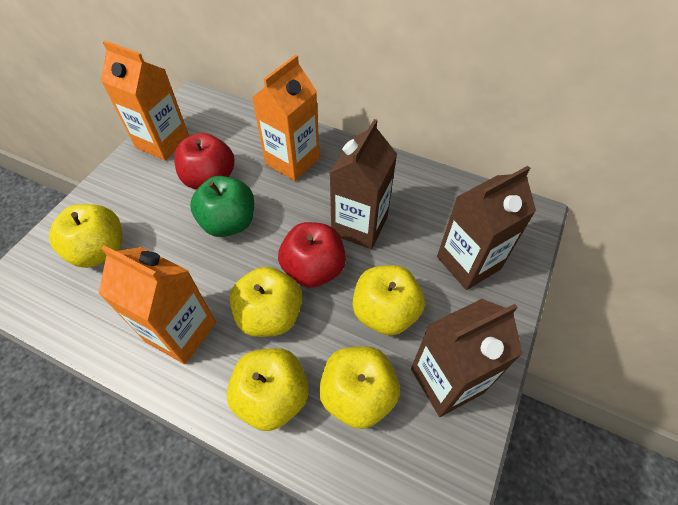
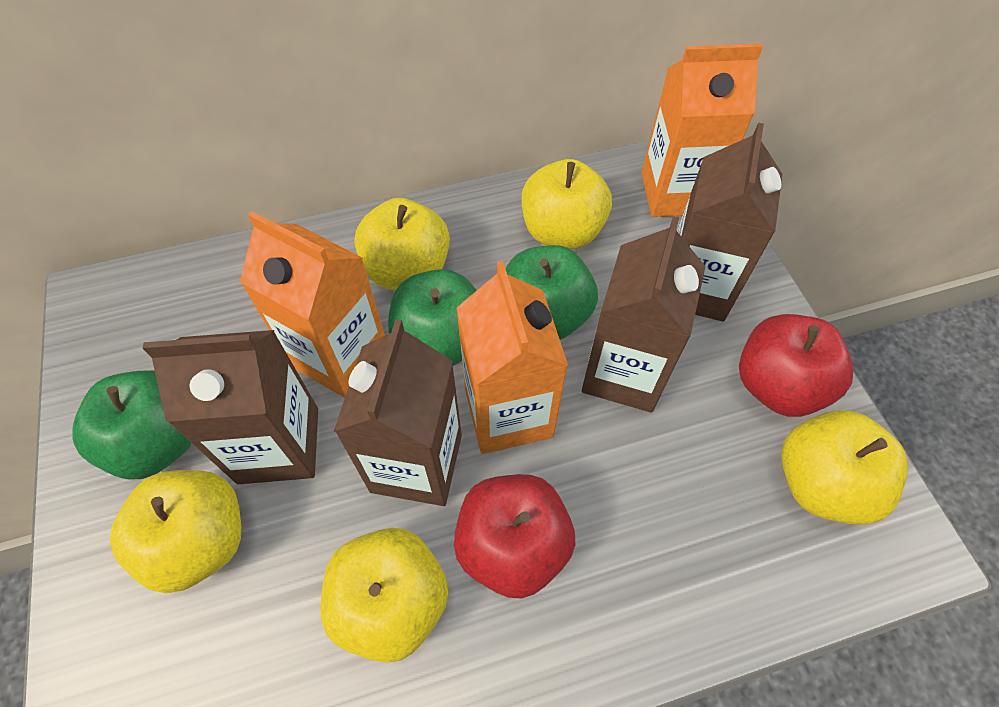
brown carton: 3 -> 4
green apple: 1 -> 3

